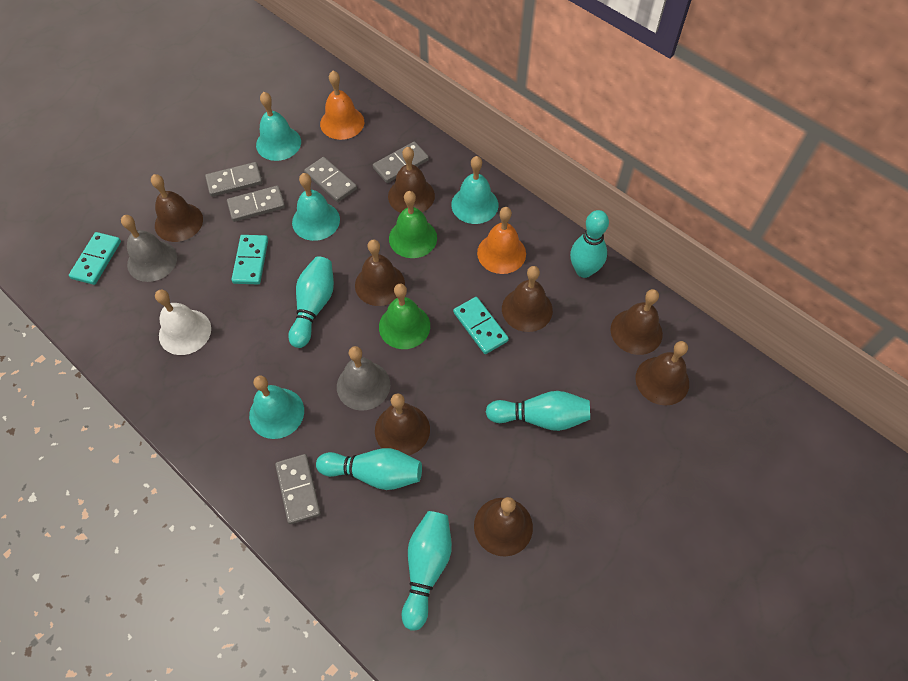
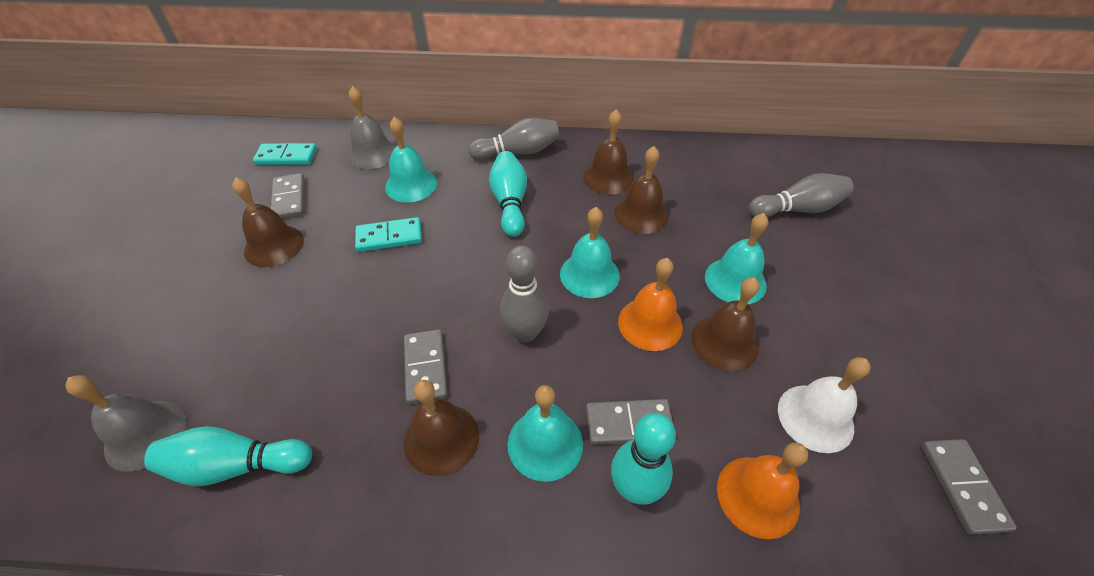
brown bell: 8 -> 5
green bell: 2 -> 0
grey bowling pin: 0 -> 3
grey domino: 5 -> 4
turquoise bowling pin: 5 -> 3
turquoise domino: 3 -> 2

